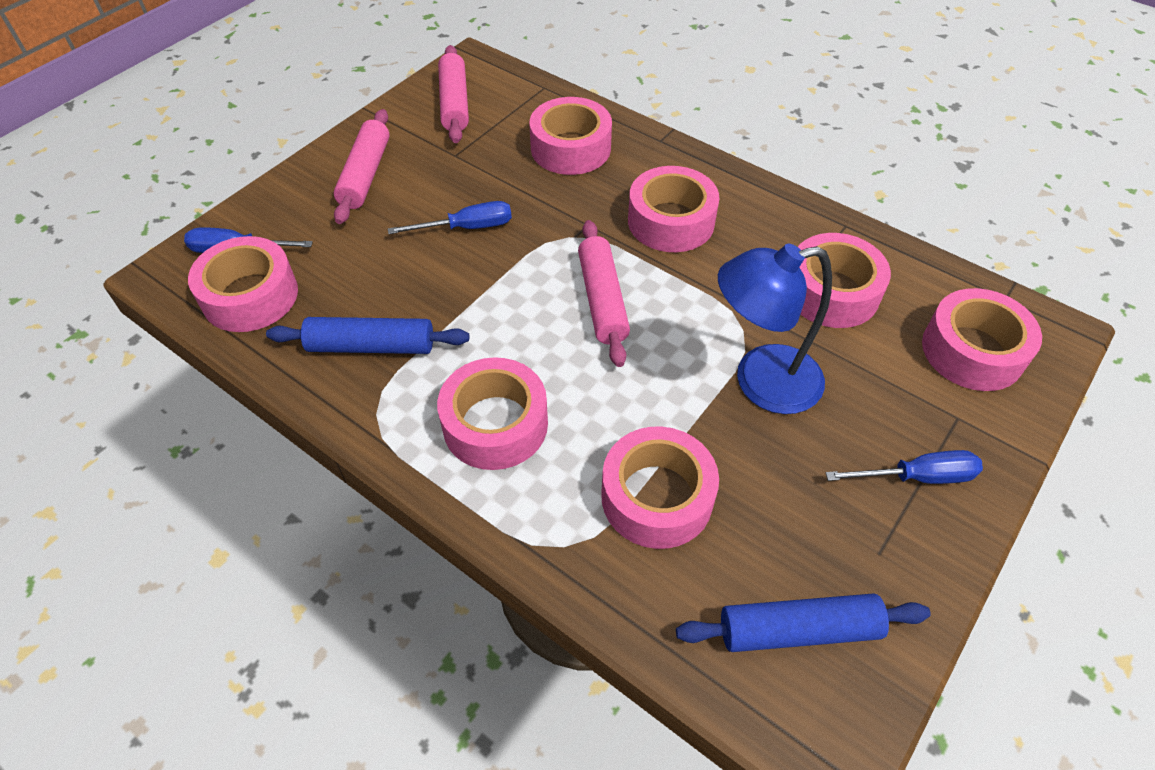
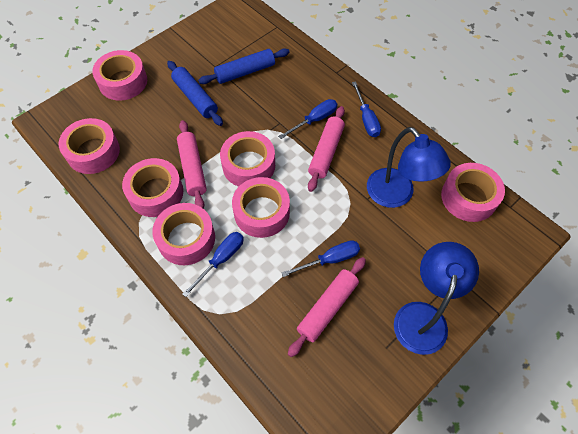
blue lamp: 1 -> 2
blue screwdriver: 3 -> 4

